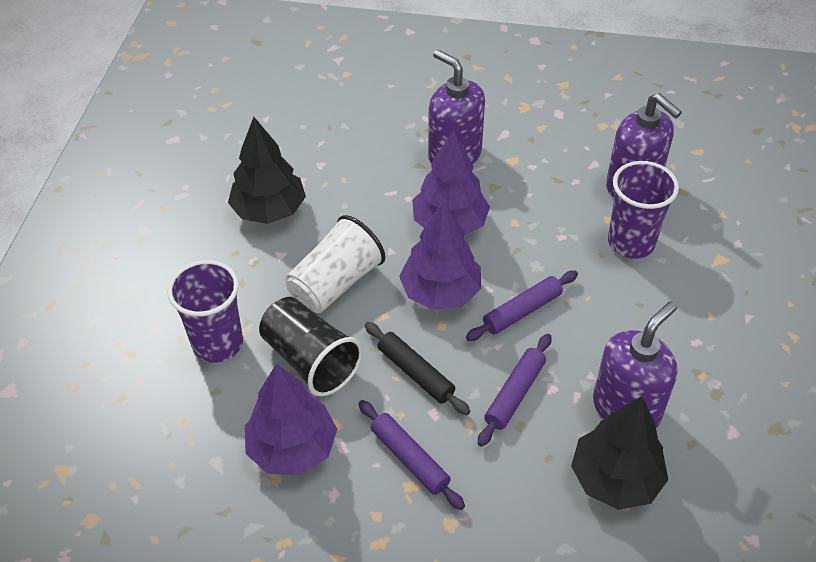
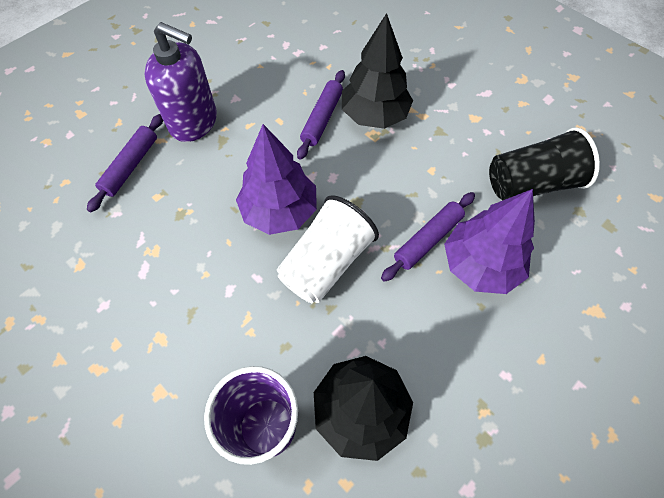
black rolling pin: 1 -> 0
purple cup: 2 -> 1
purple soap dispenser: 3 -> 1
purple tree: 3 -> 2

